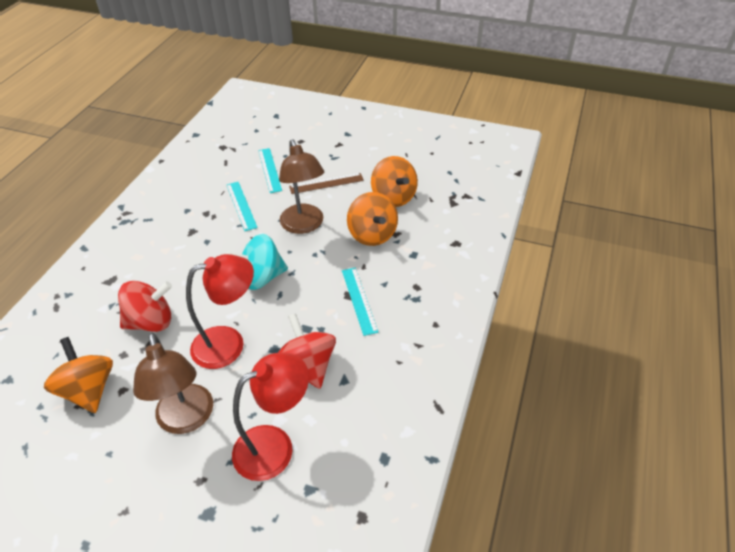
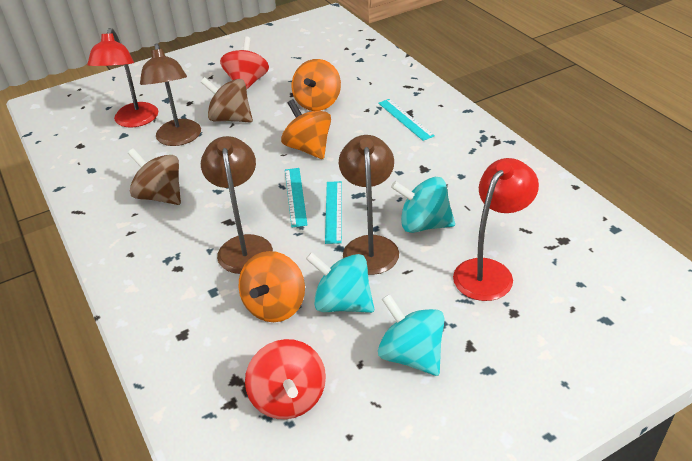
brown lamp: 2 -> 3
brown ruler: 1 -> 0
brown spinning top: 0 -> 2
turquoise spinning top: 1 -> 3

